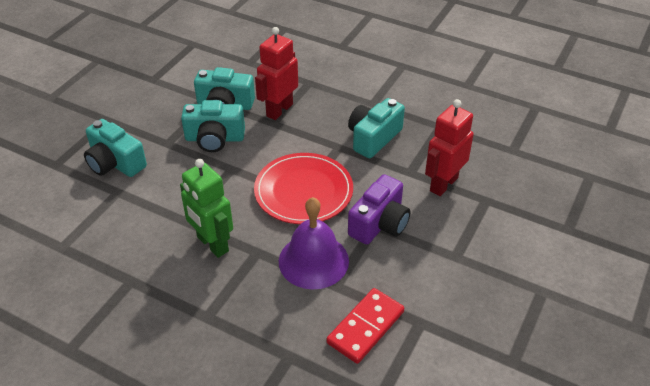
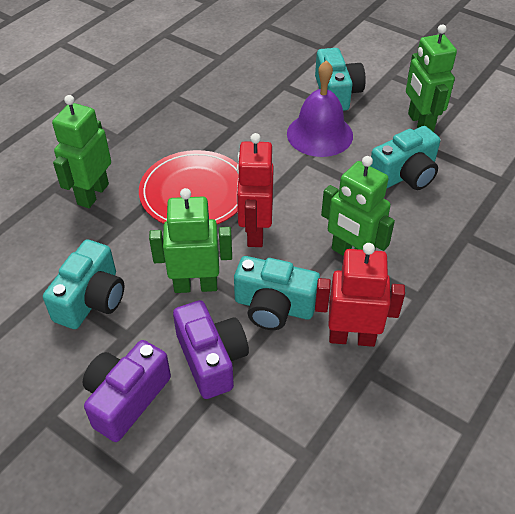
green robot: 1 -> 4
purple camera: 1 -> 2
red domino: 1 -> 0

